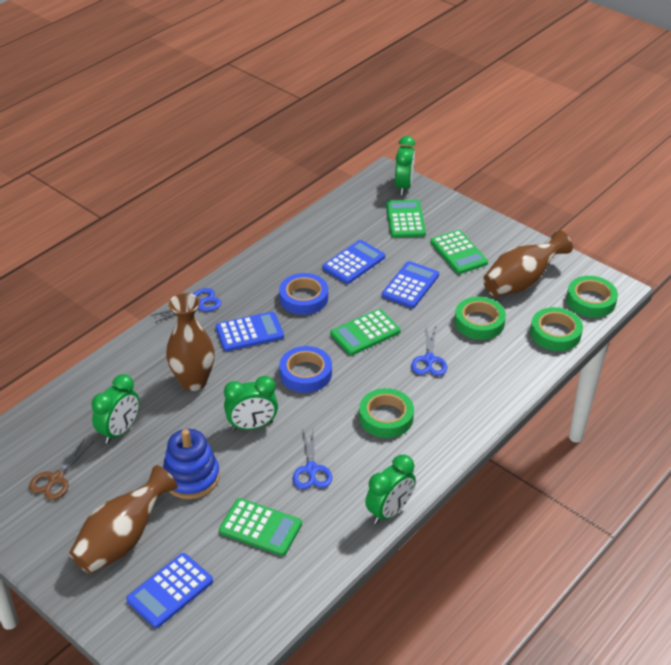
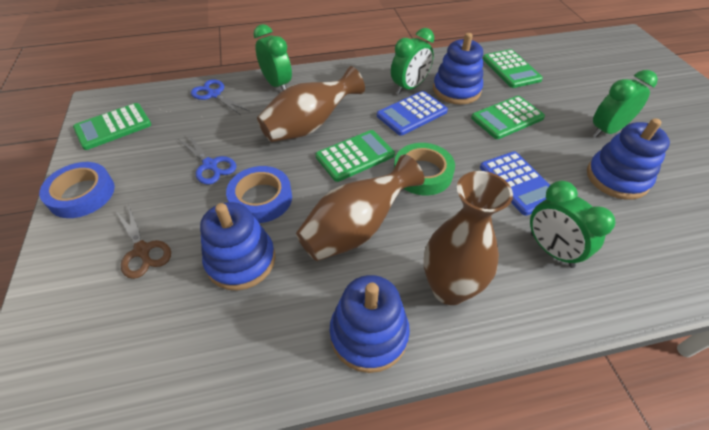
blue calculator: 4 -> 2
blue scissors: 3 -> 2
blue stacking toy: 1 -> 4
green tape: 4 -> 1

